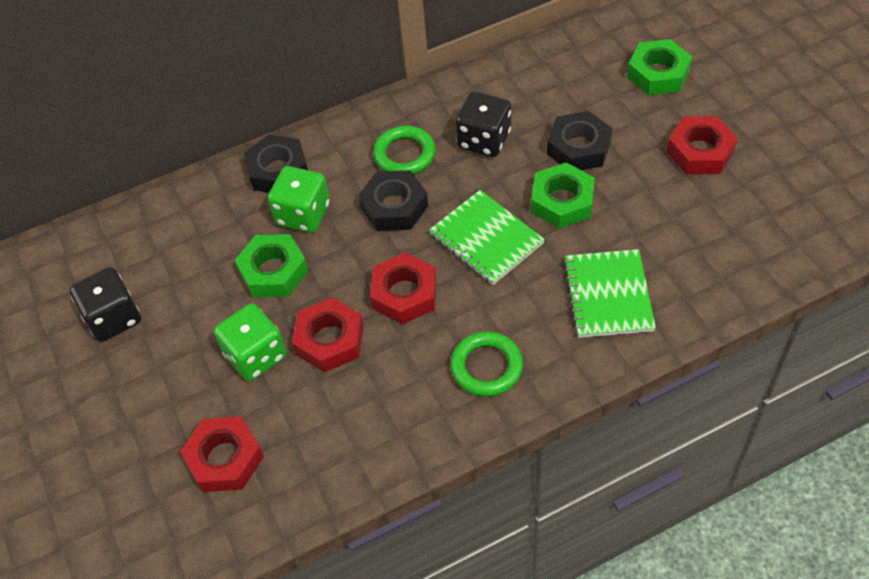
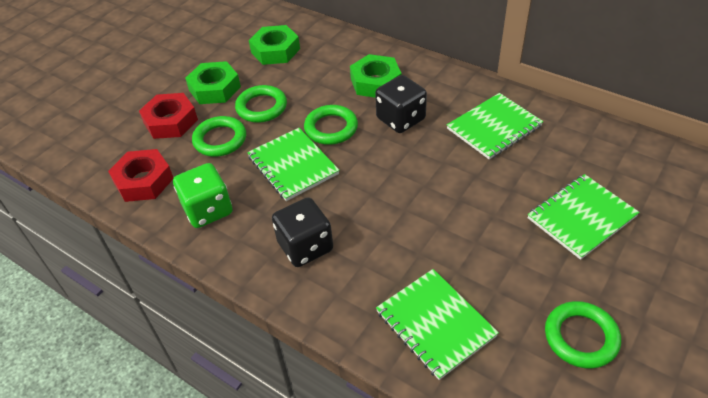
black nut: 3 -> 0
green dice: 2 -> 1
green notebook: 2 -> 4
green ring: 2 -> 4
red nut: 4 -> 2

